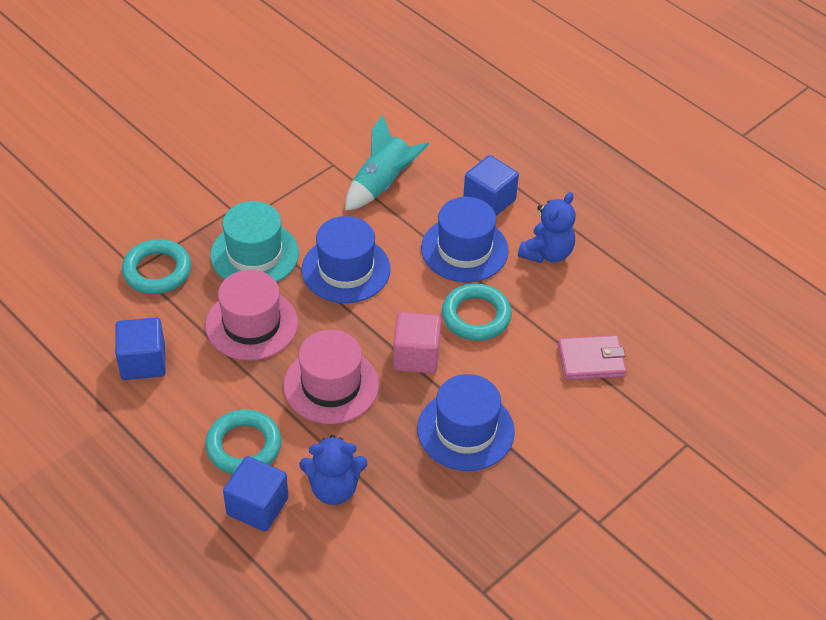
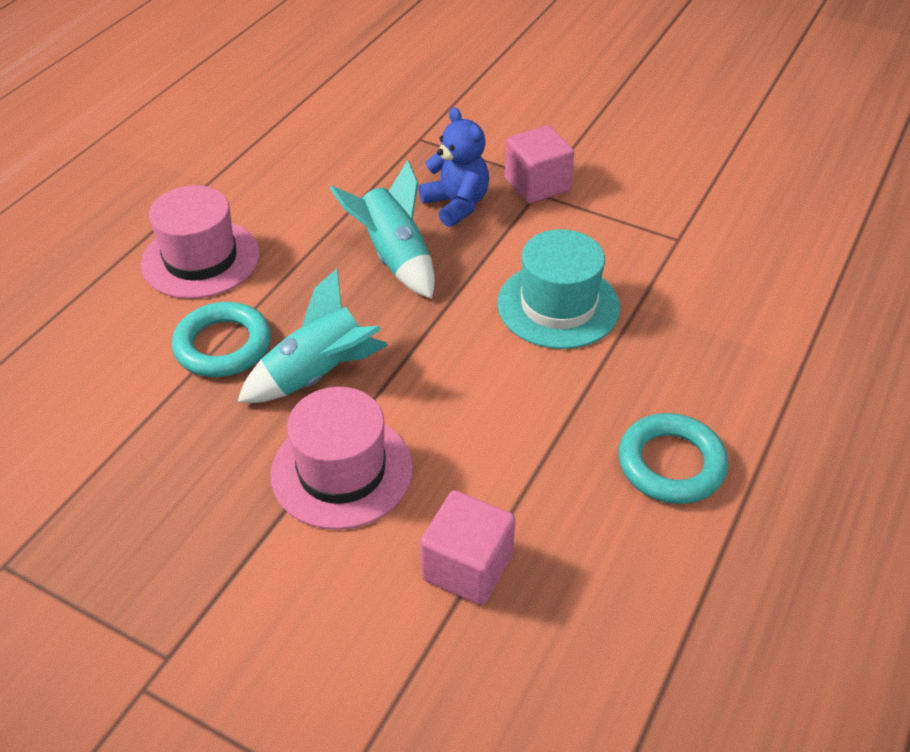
blue cube: 3 -> 0
blue hat: 3 -> 0
blue teddy bear: 2 -> 1
pink cube: 1 -> 2
pink wallet: 1 -> 0
turquoise ring: 3 -> 2
turquoise rocket: 1 -> 2

